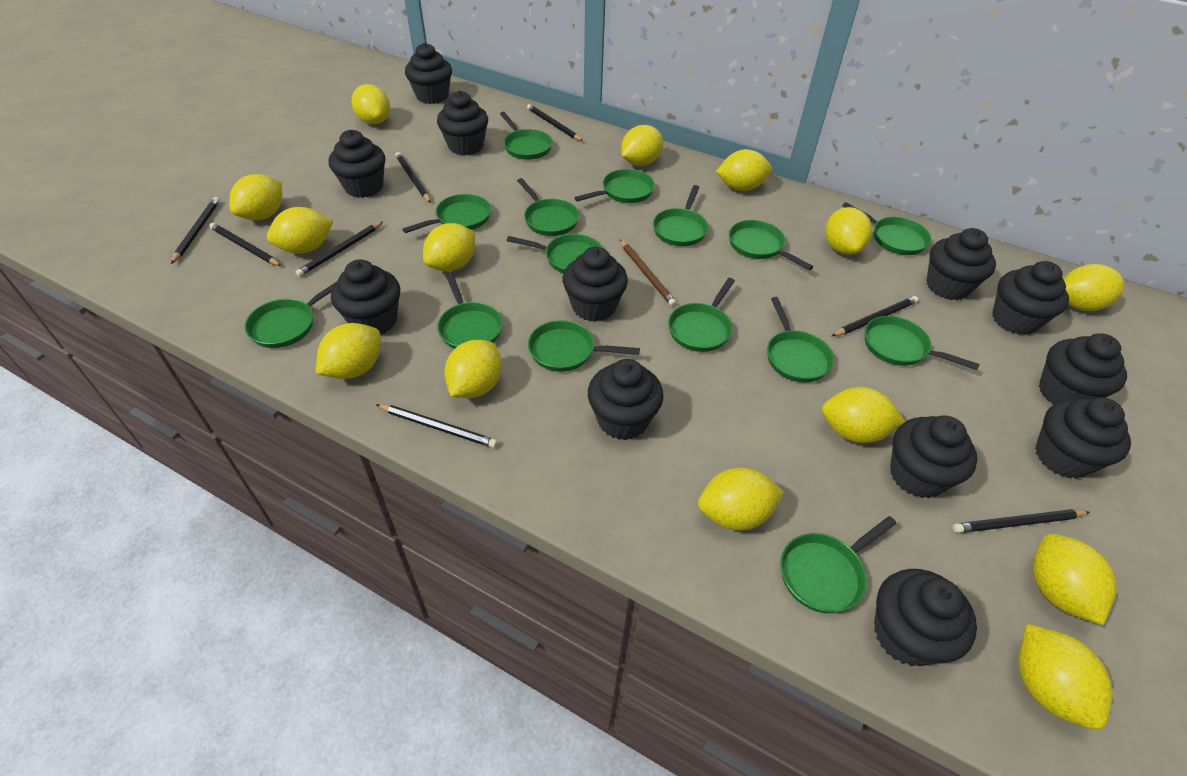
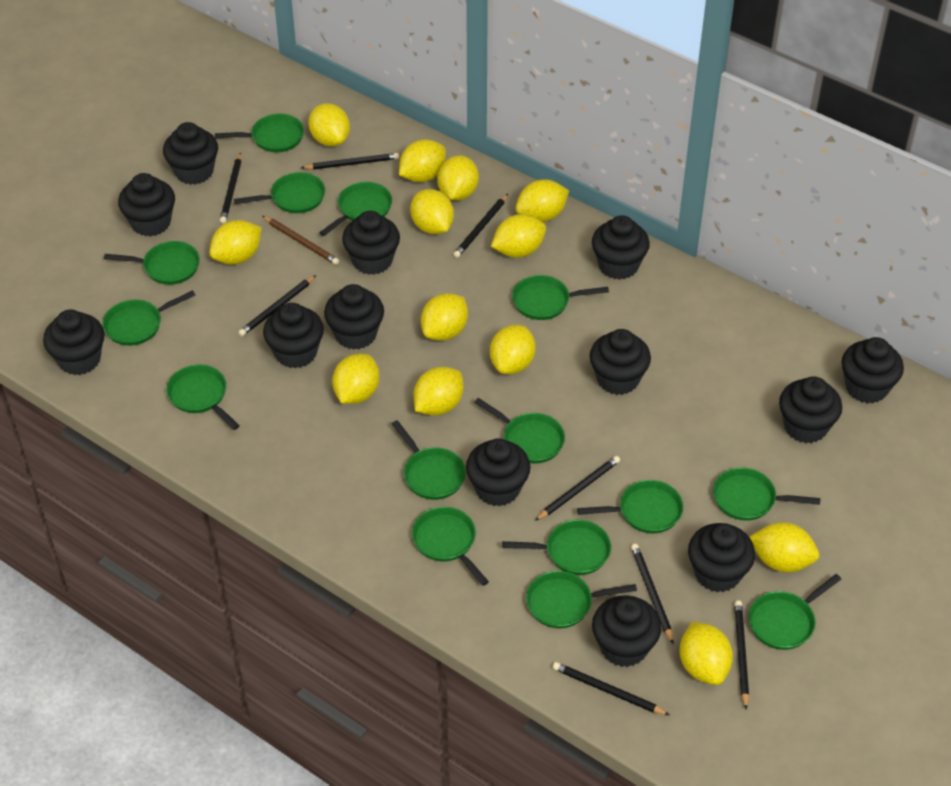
black cupcake: 12 -> 13
yellow lemon: 14 -> 13

